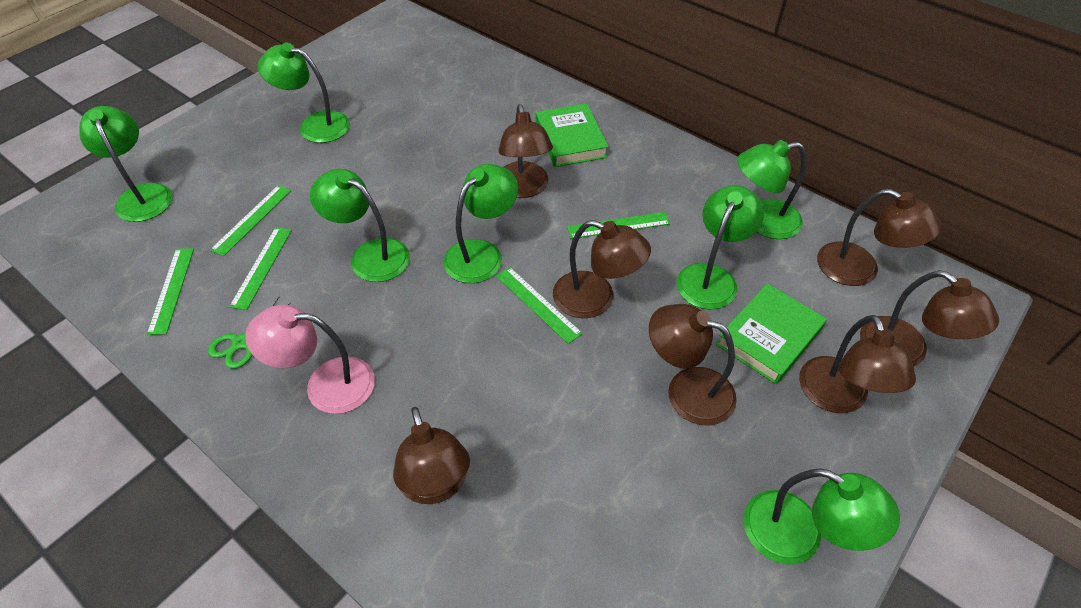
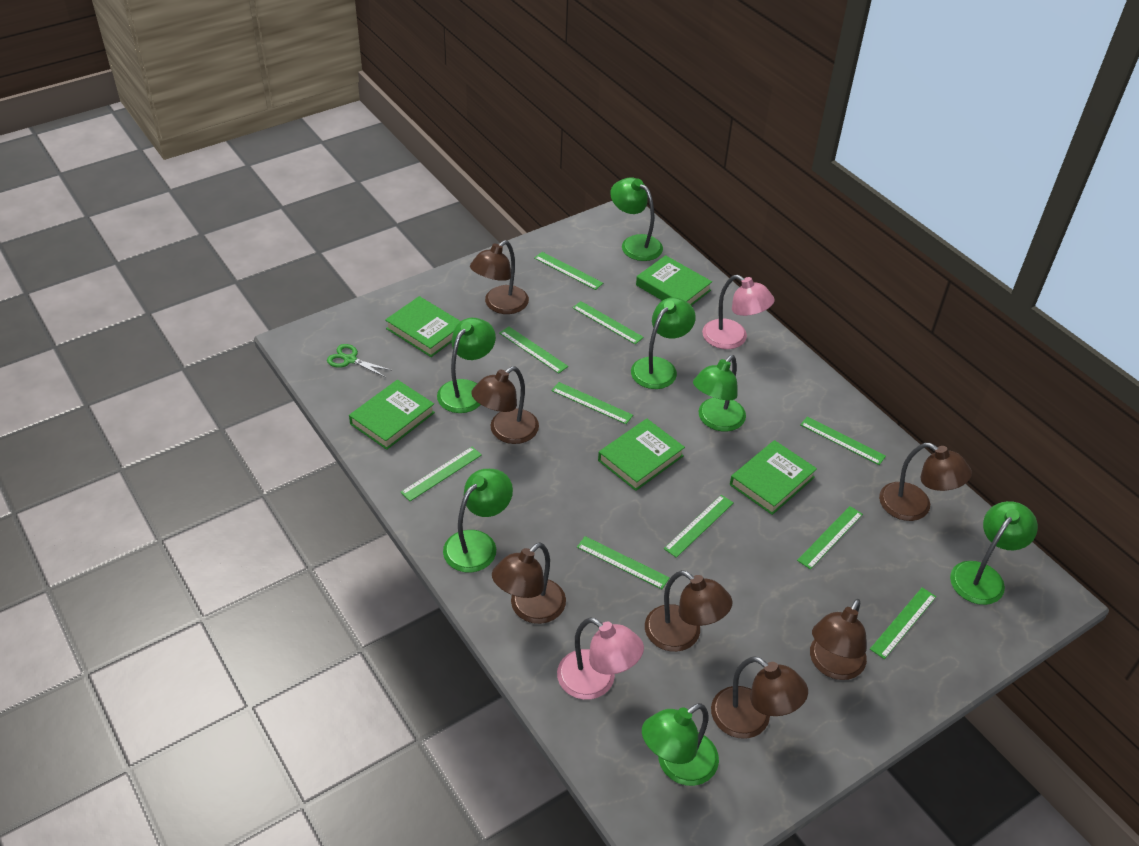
green book: 2 -> 5
green ruler: 5 -> 10
pink lamp: 1 -> 2

